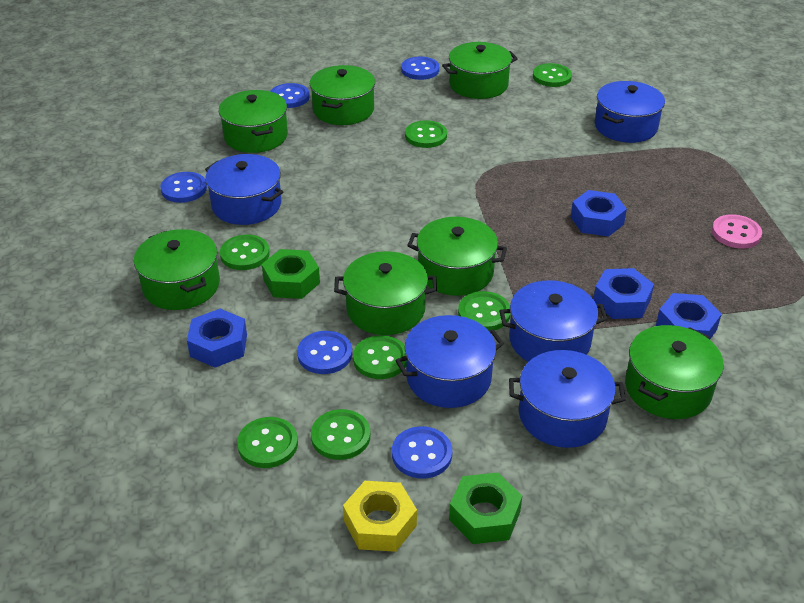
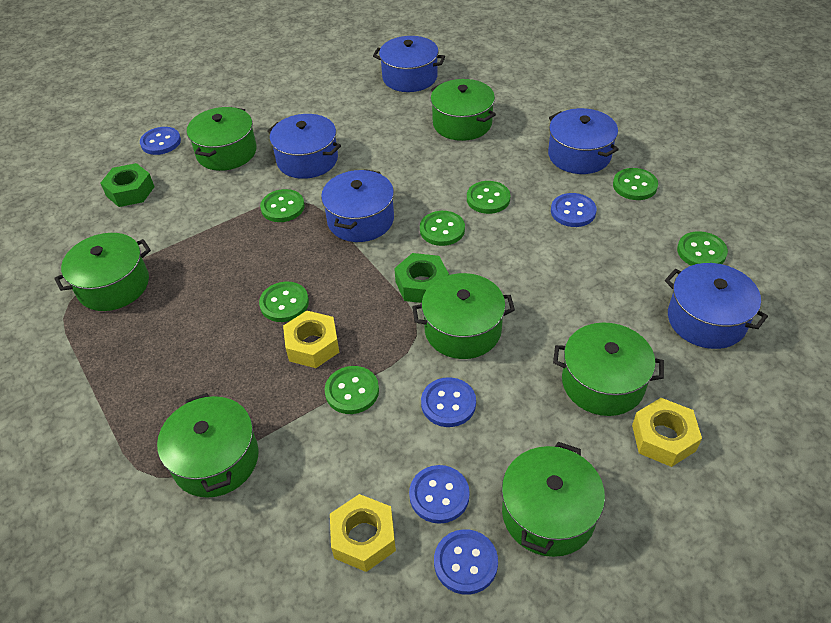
blue nut: 4 -> 0
pink button: 1 -> 0
yellow nut: 1 -> 3

